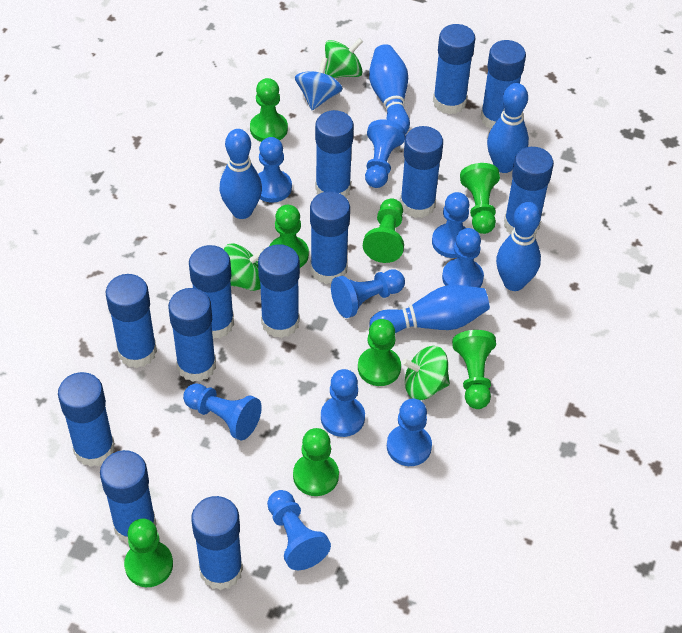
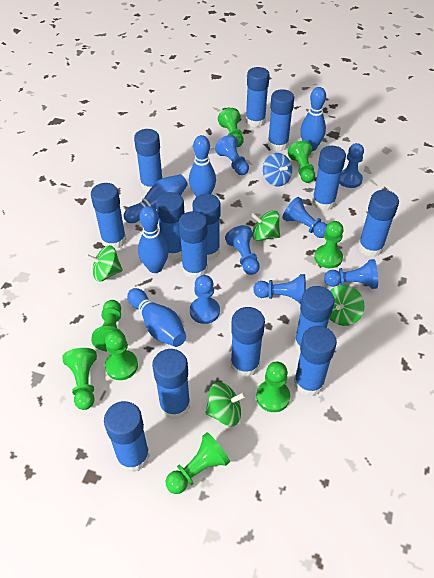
blue glue stick: 13 -> 14
blue pawn: 9 -> 7
green spinning top: 3 -> 4

